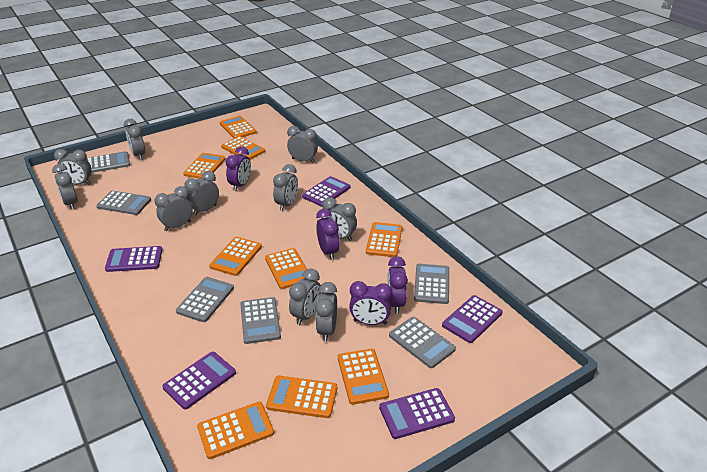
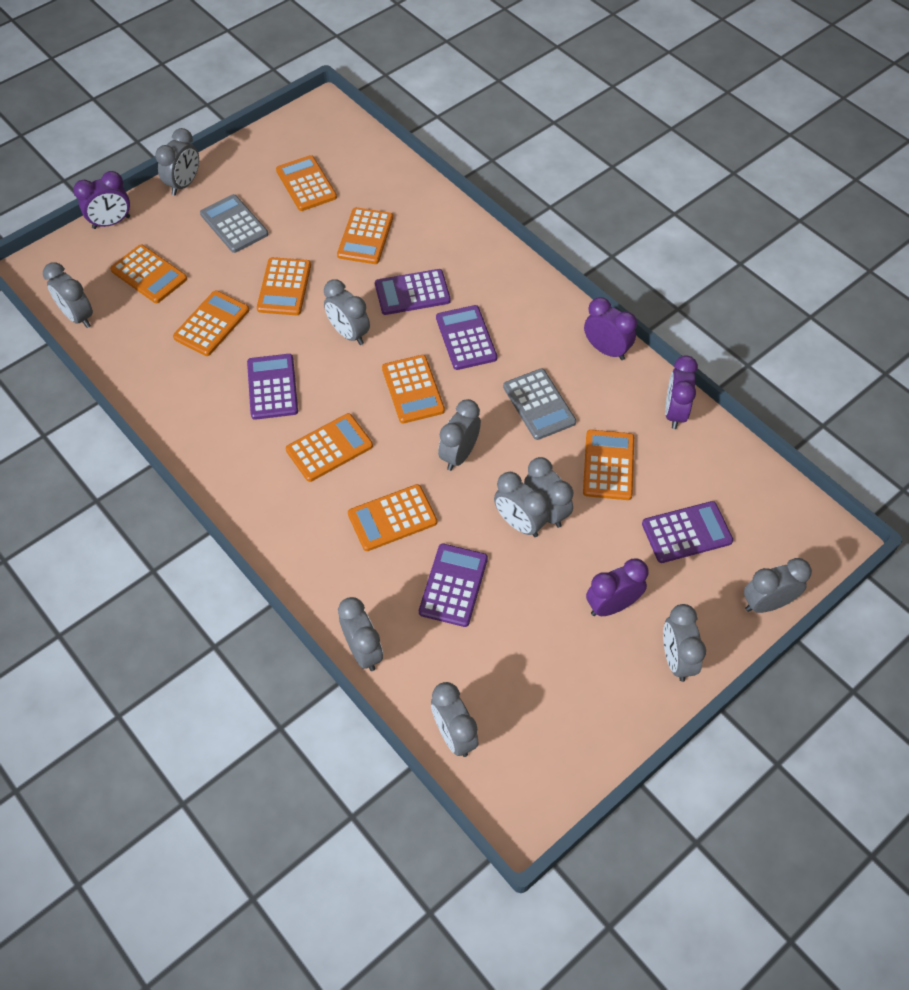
grey calculator: 6 -> 2

